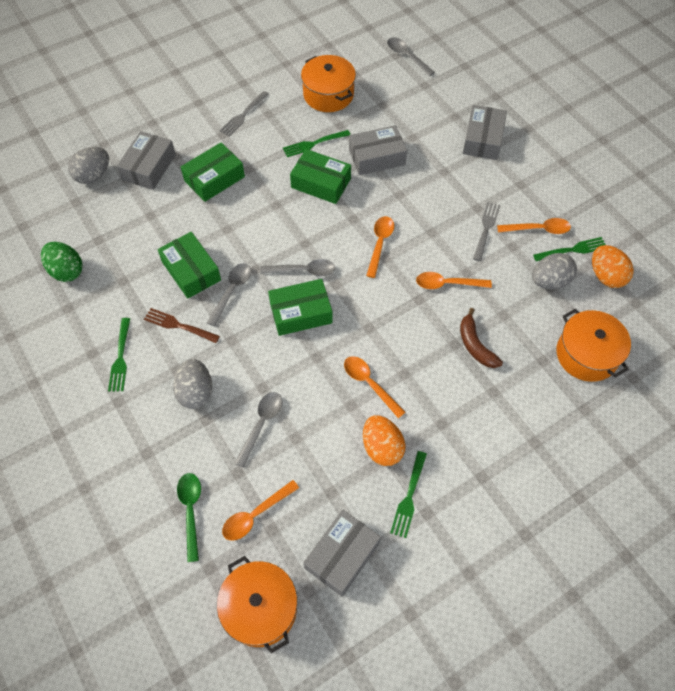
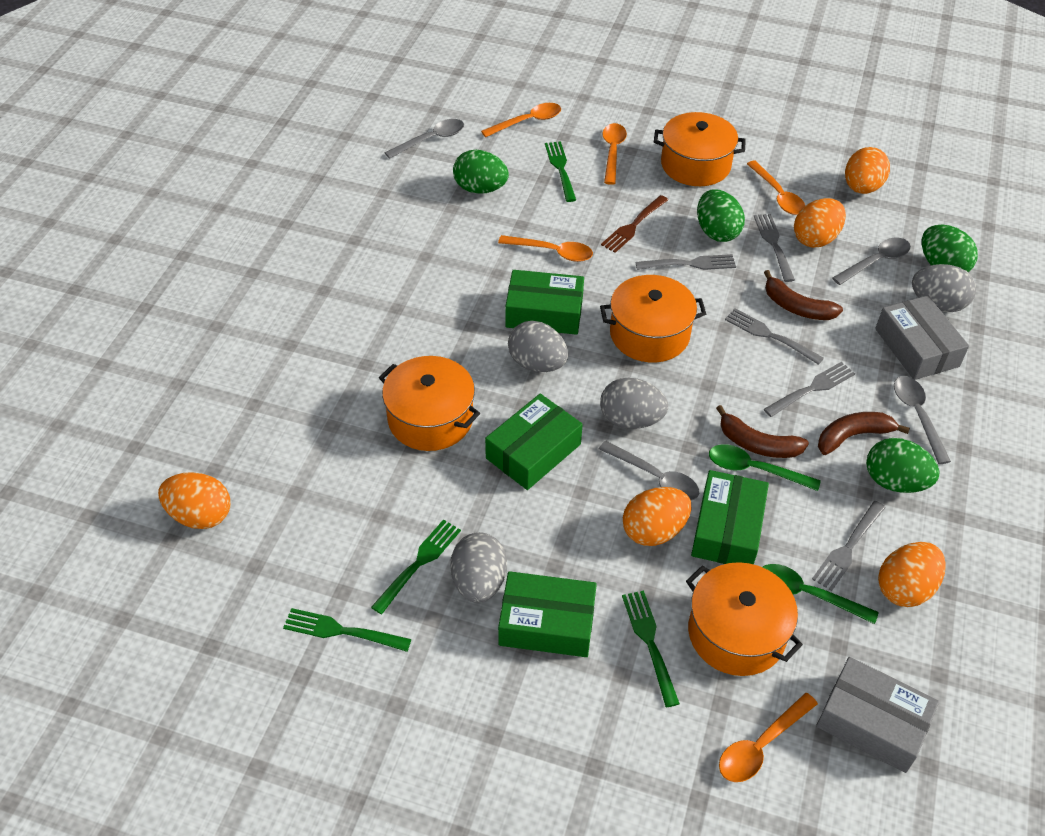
brown banana: 1 -> 3
green egg: 1 -> 4
green spoon: 1 -> 2
grey box: 4 -> 2
grey egg: 3 -> 4
grey fork: 2 -> 5
orange egg: 2 -> 5
orange pot: 3 -> 4

